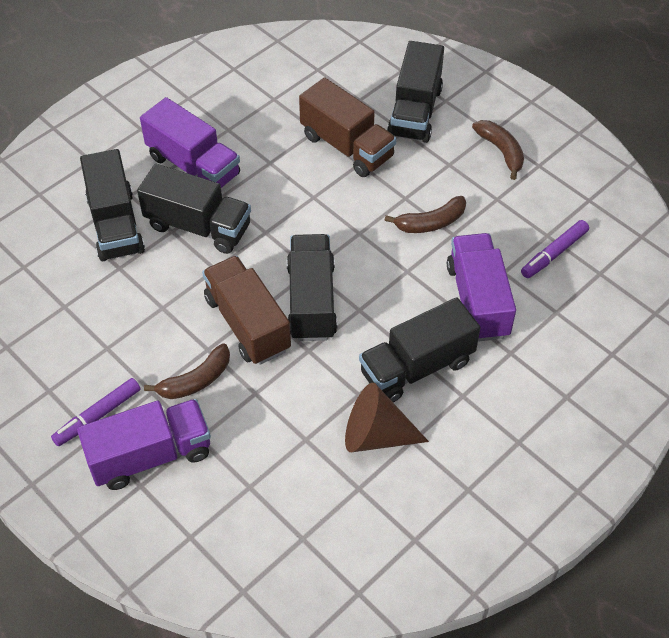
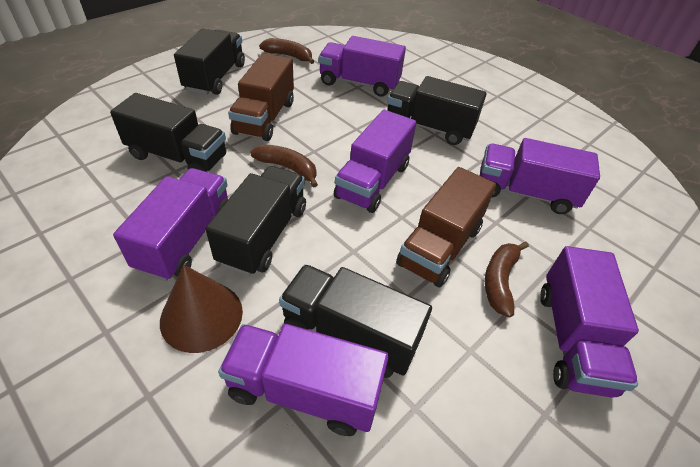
purple marker: 2 -> 0
purple truck: 3 -> 6

